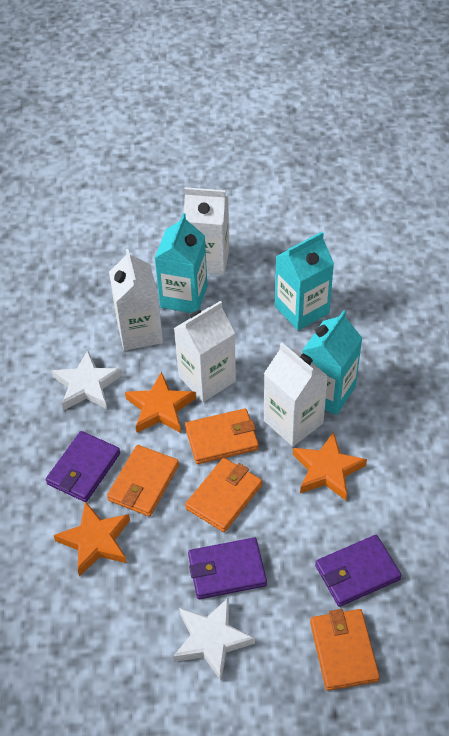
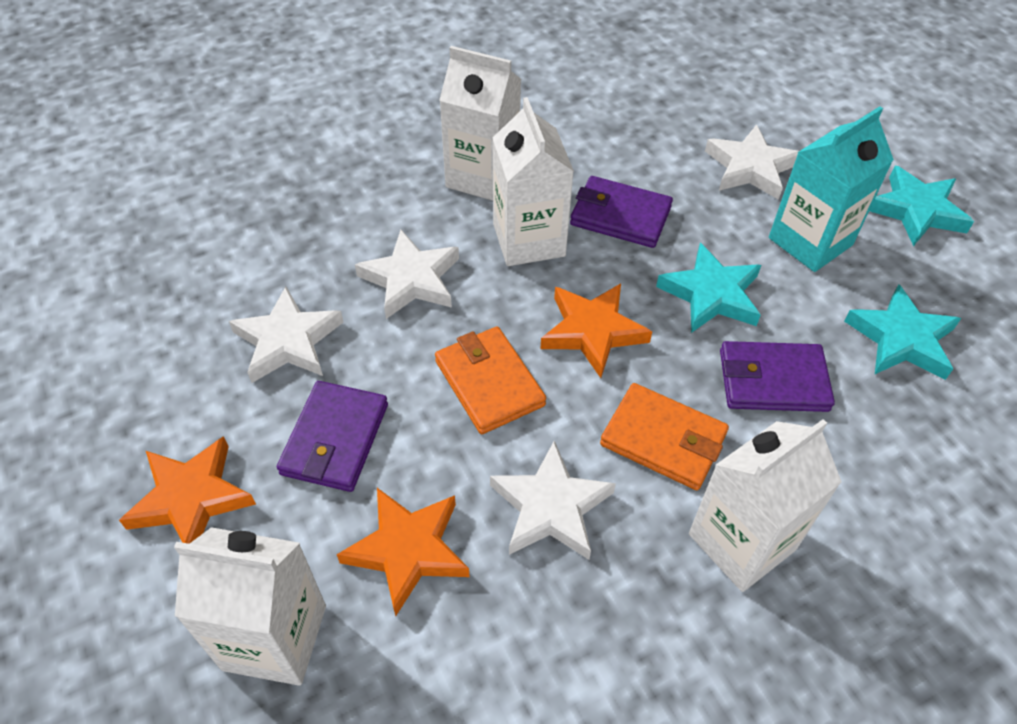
orange wallet: 4 -> 2
turquoise carton: 3 -> 1
turquoise star: 0 -> 3
white star: 2 -> 4

